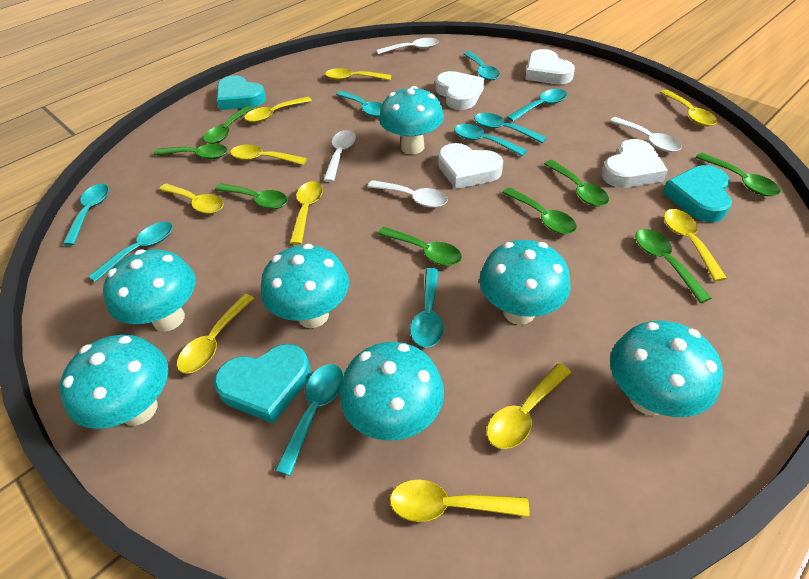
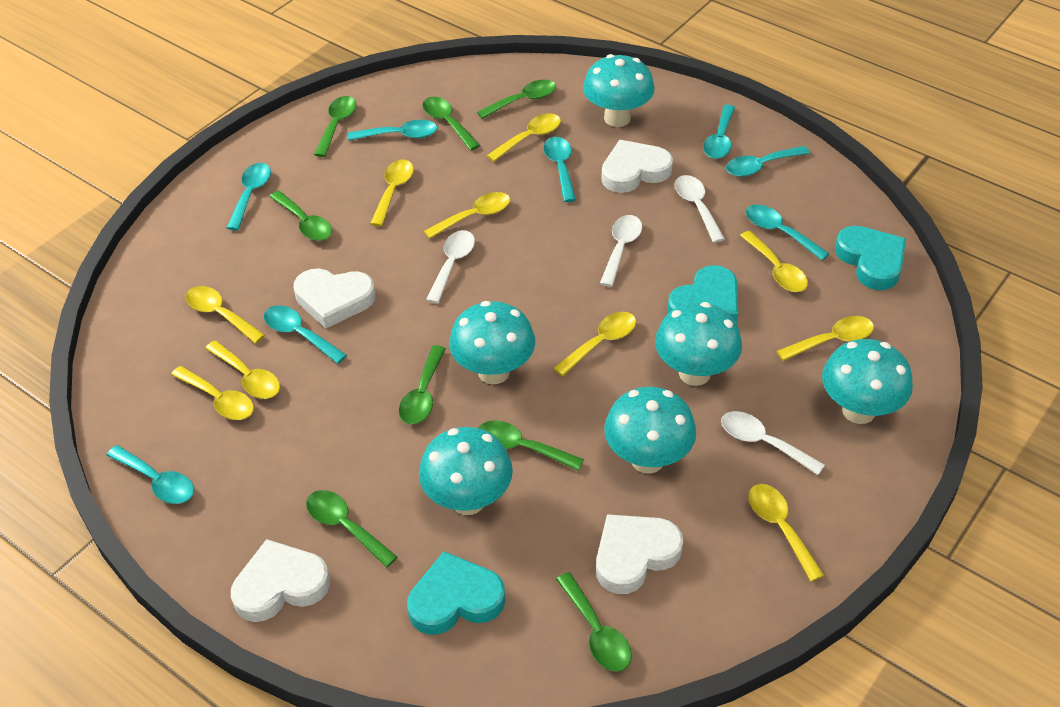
turquoise mushroom: 7 -> 6
turquoise spoon: 9 -> 8

